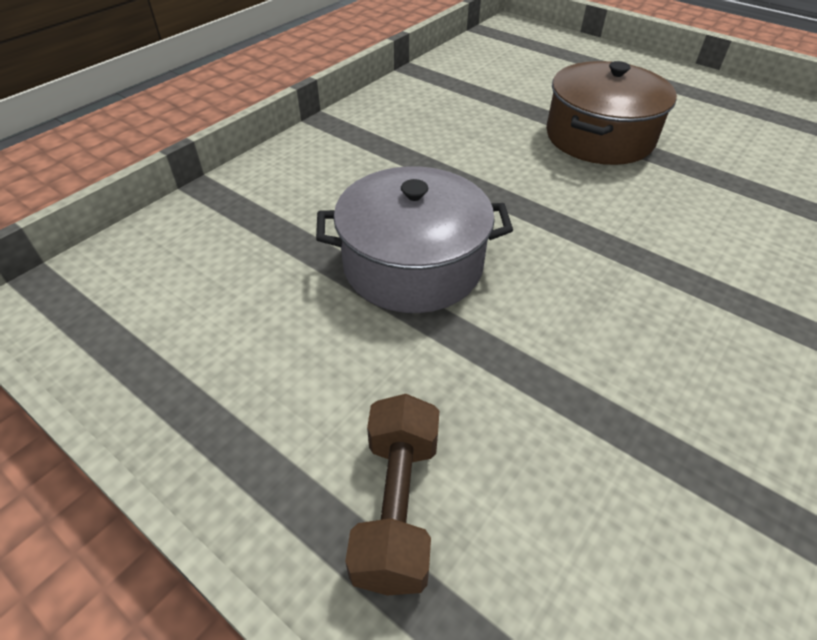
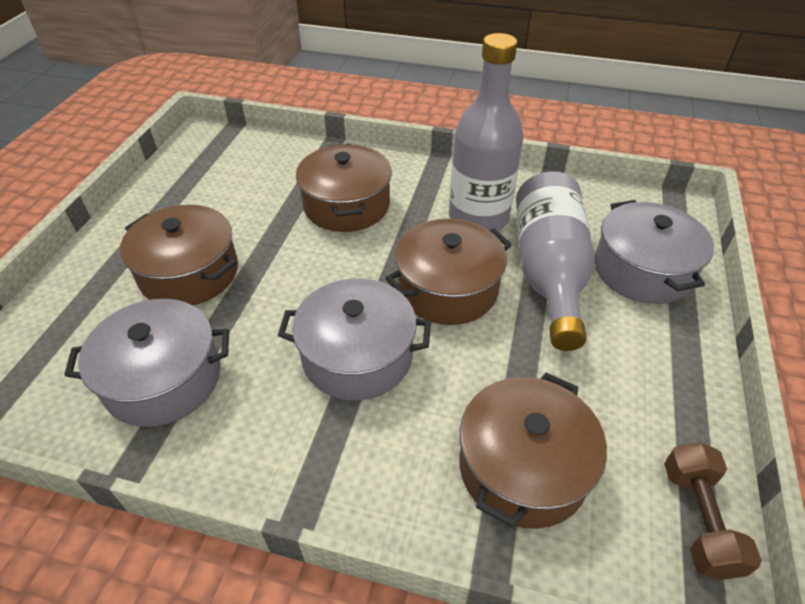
brown pot: 1 -> 4
grey bottle: 0 -> 2
grey pot: 1 -> 3

